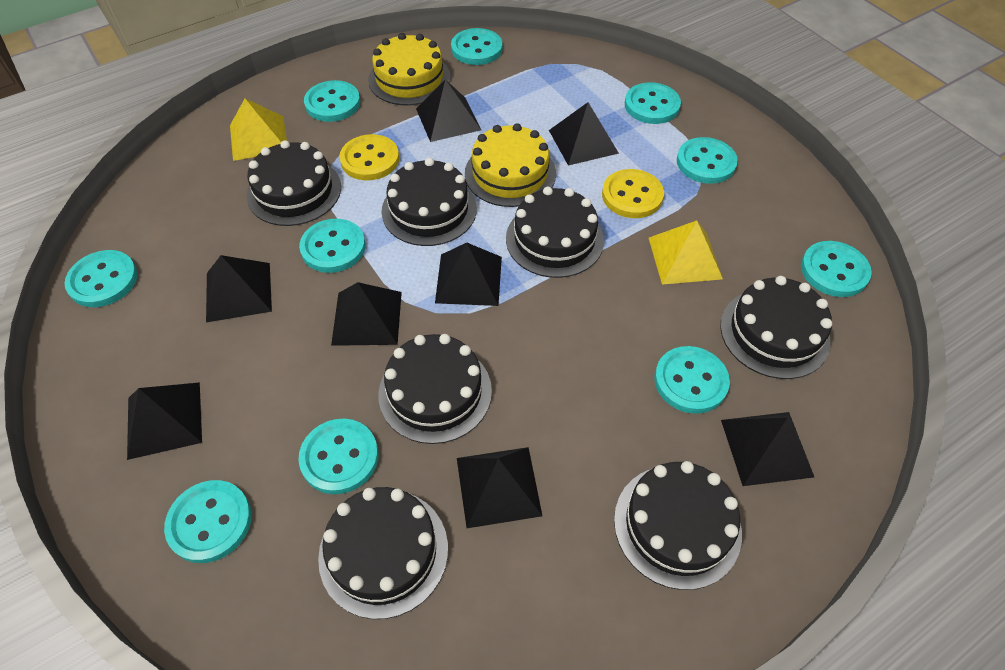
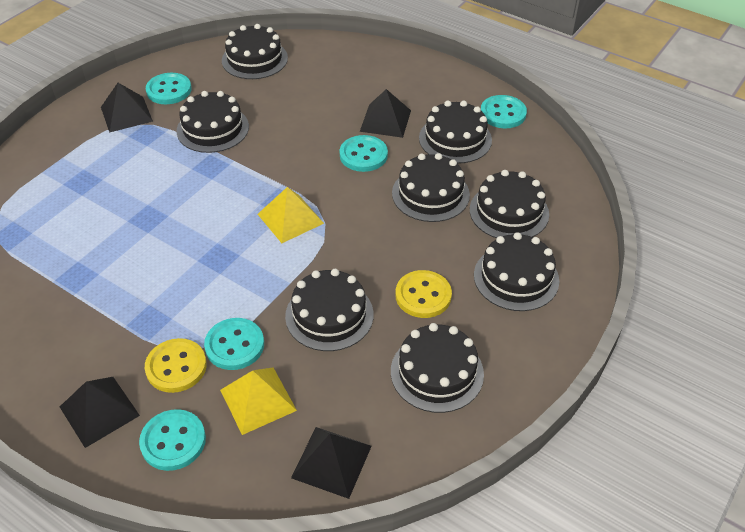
black cake: 7 -> 8
black pyramid: 8 -> 4
turquoise button: 10 -> 5
yellow cake: 2 -> 0

